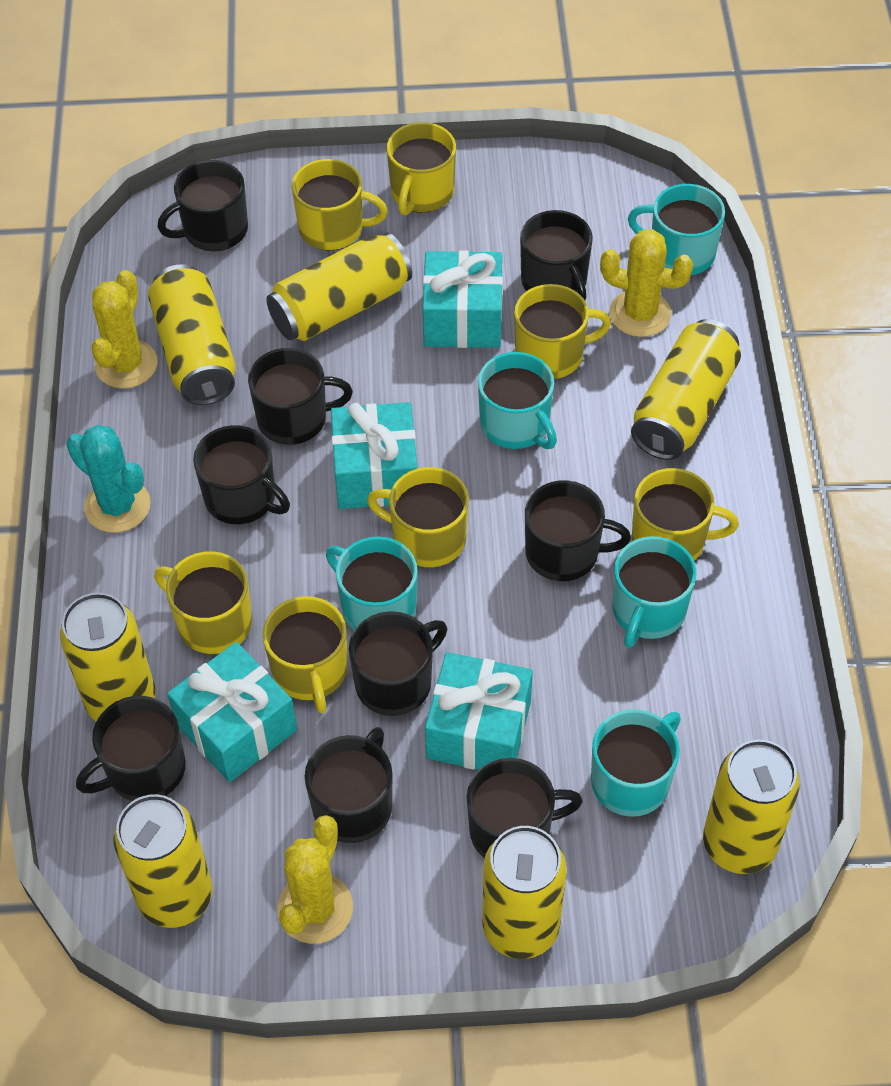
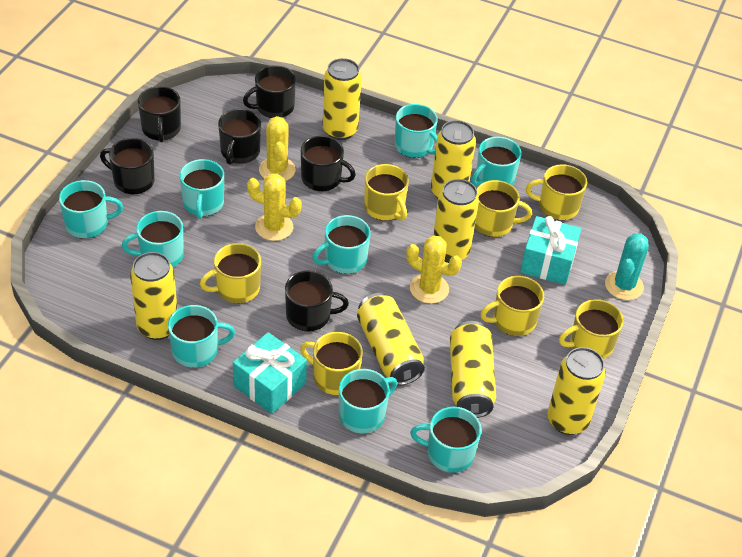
black mug: 9 -> 6
turquoise gift: 4 -> 2
turquoise mug: 5 -> 9

